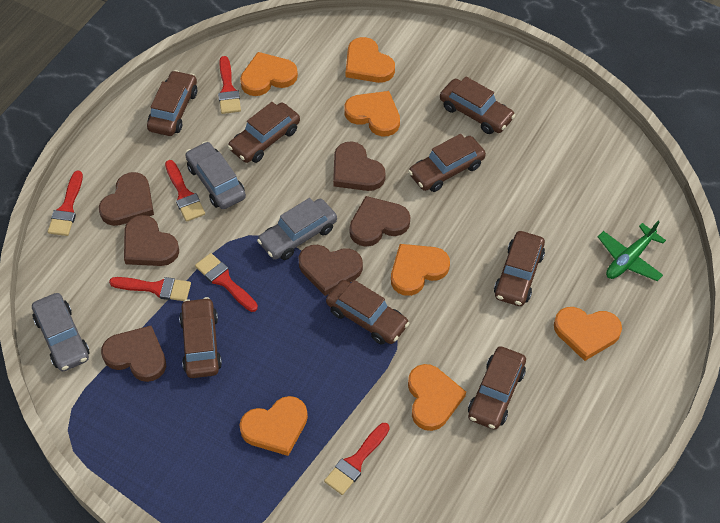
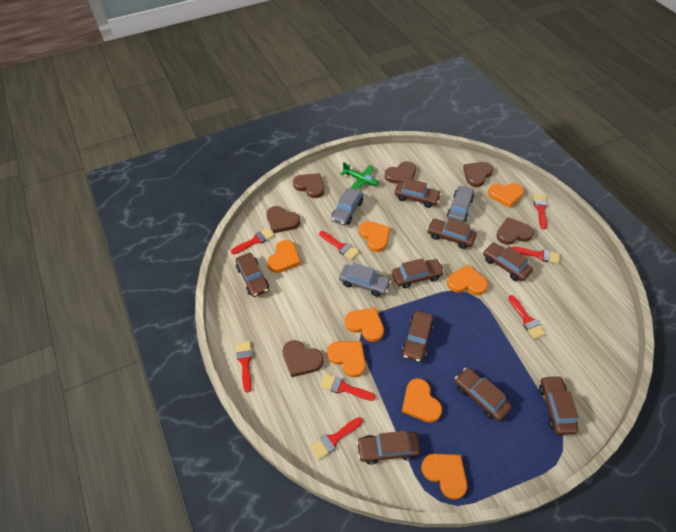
brown car: 8 -> 9
orange heart: 7 -> 8
red brush: 6 -> 8

